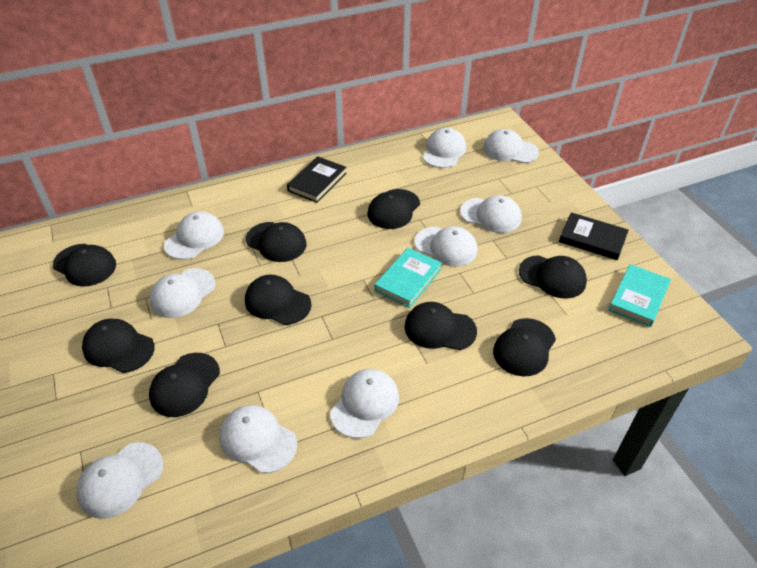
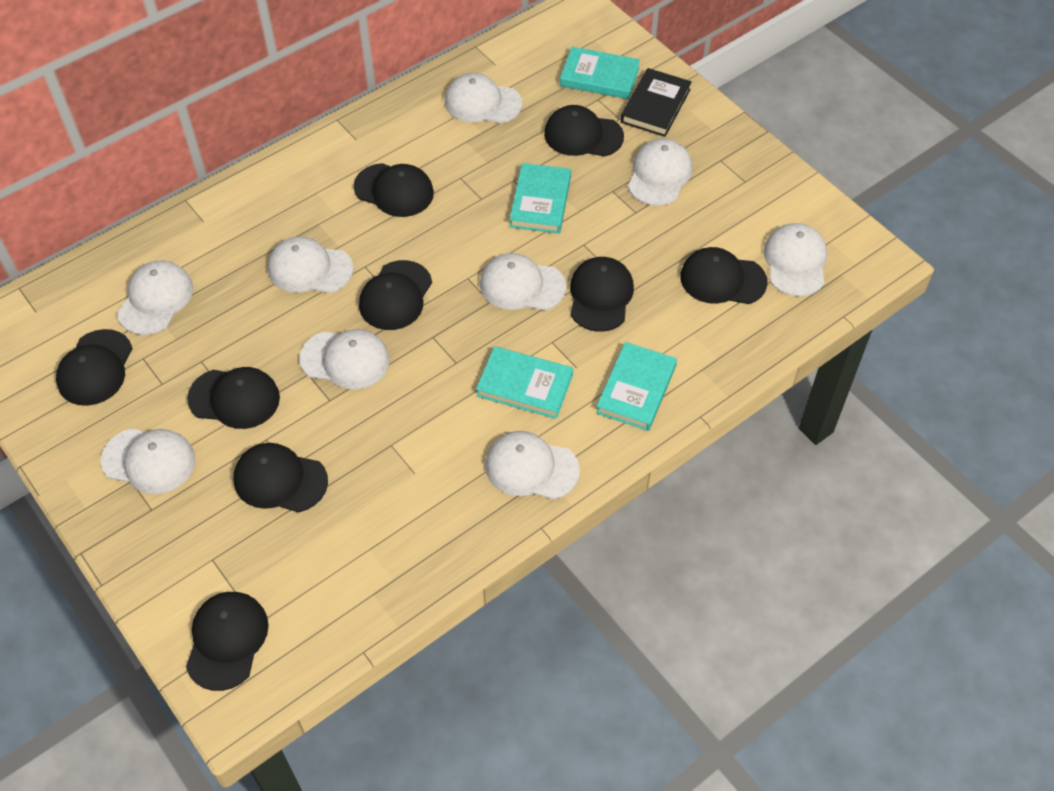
black book: 2 -> 1
turquoise book: 2 -> 4

